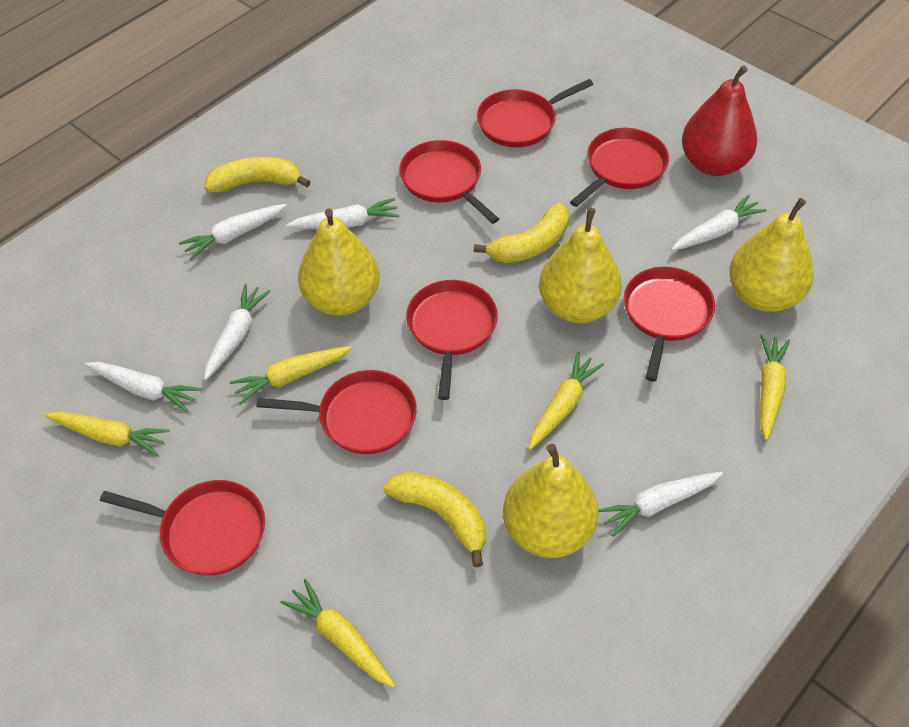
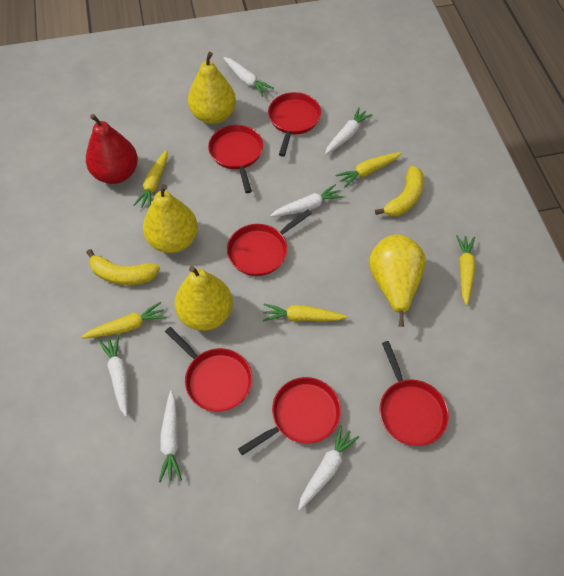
red pan: 7 -> 6
yellow banana: 3 -> 2

